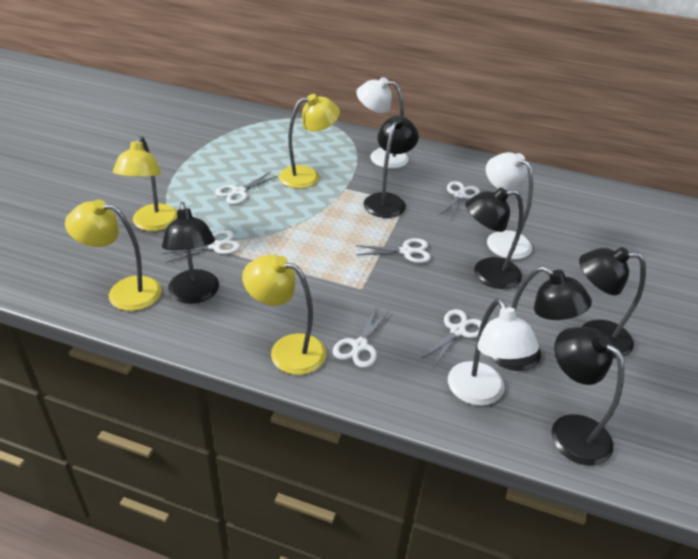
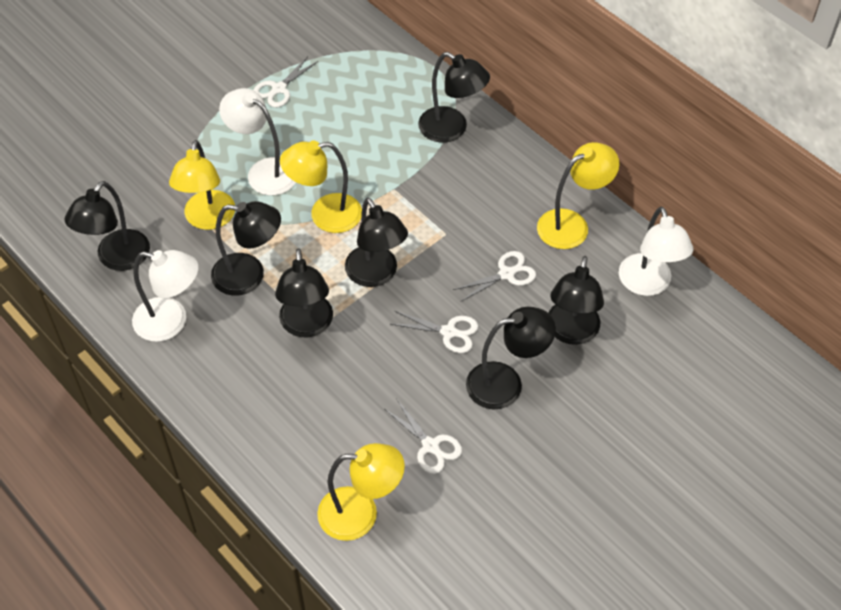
black lamp: 6 -> 7
white scissors: 6 -> 4

